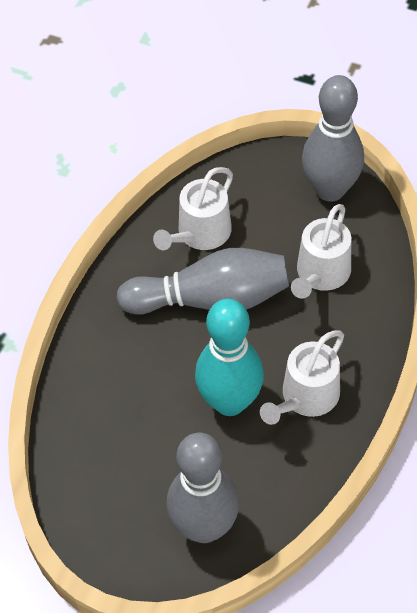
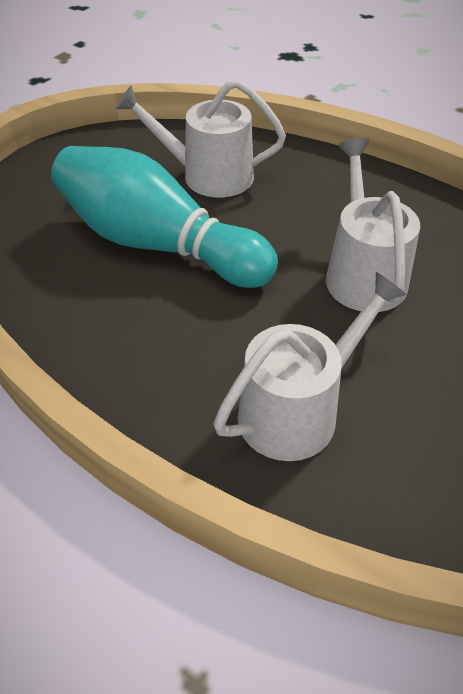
grey bowling pin: 3 -> 0

